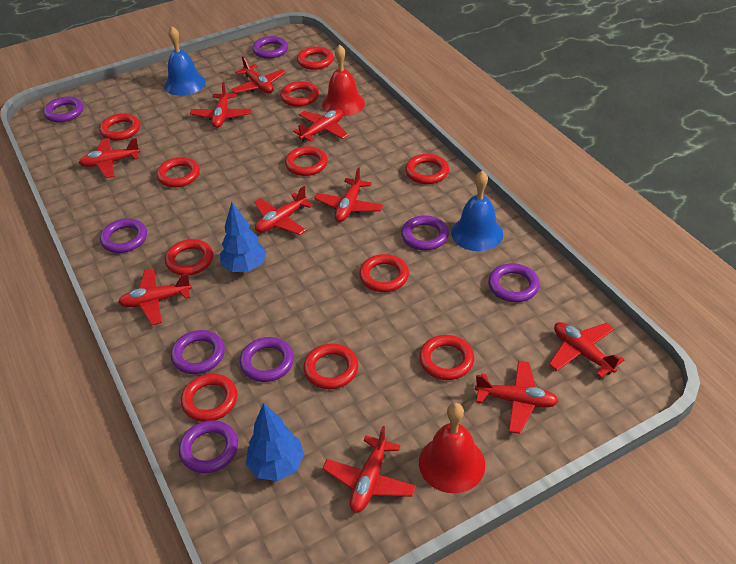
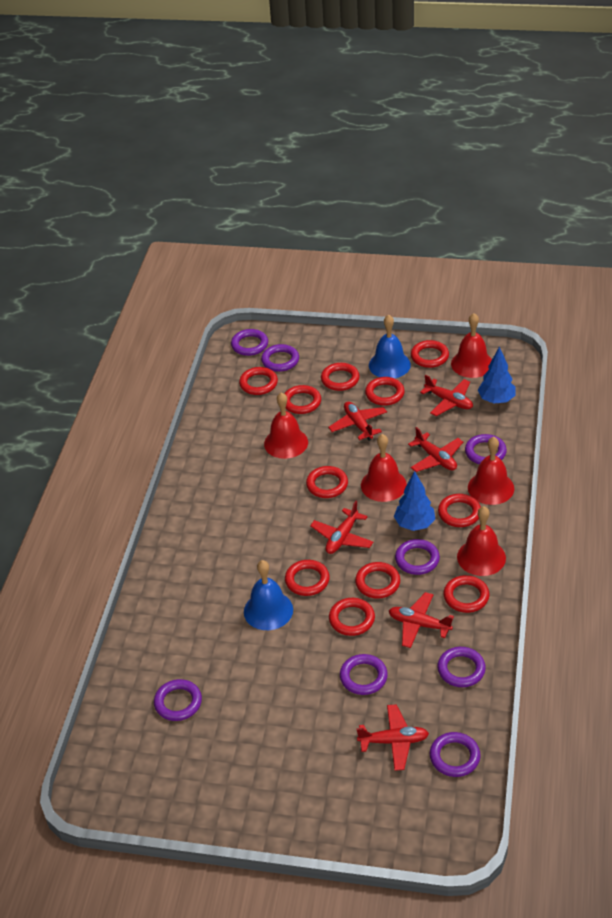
red bell: 2 -> 5
red plane: 10 -> 6

